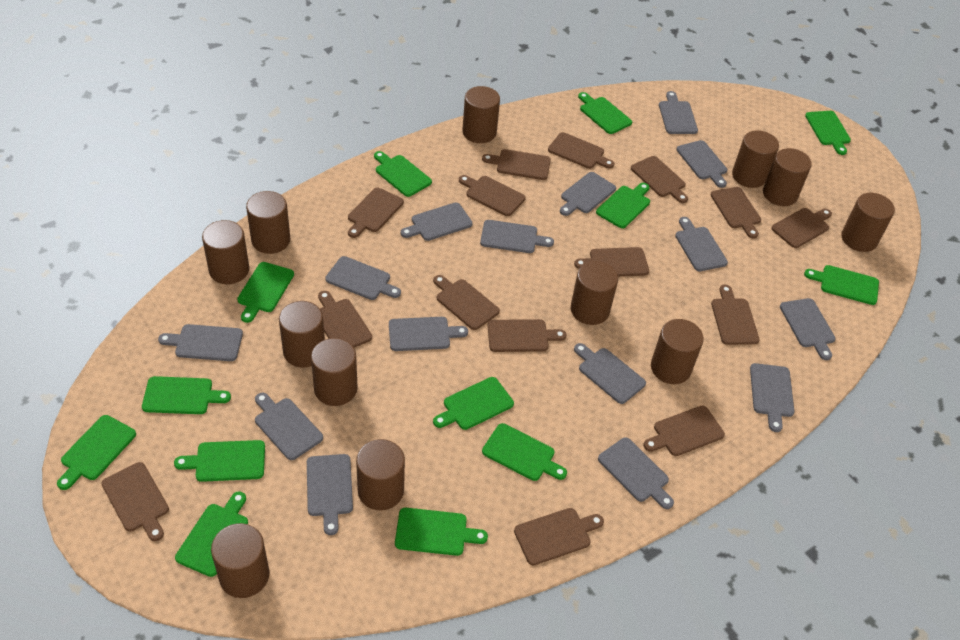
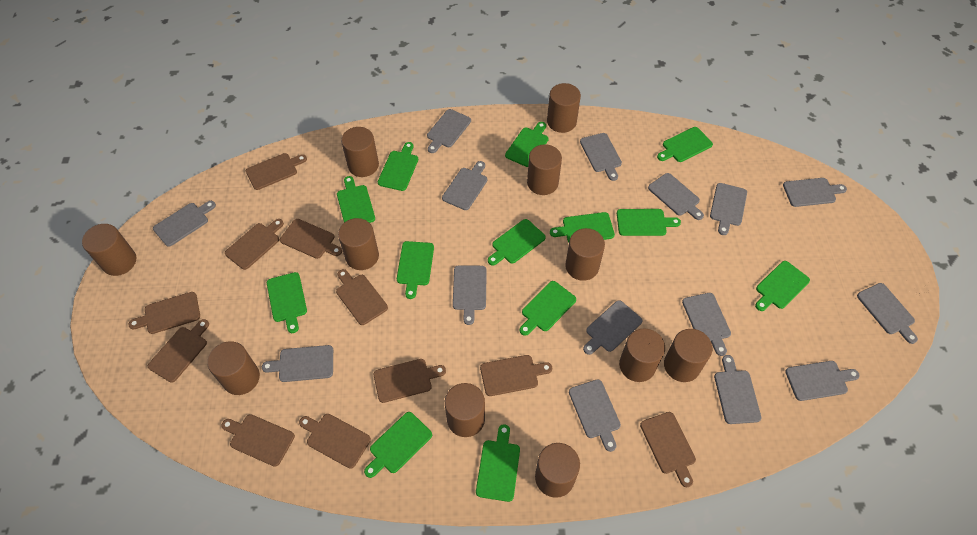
brown cutting board: 15 -> 11
brown cylinder: 12 -> 11

